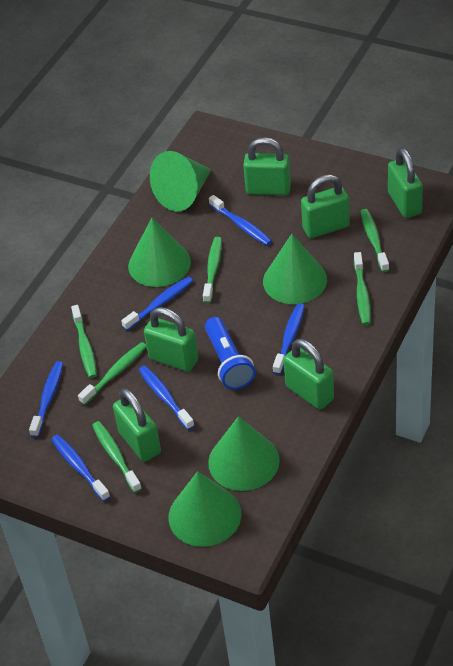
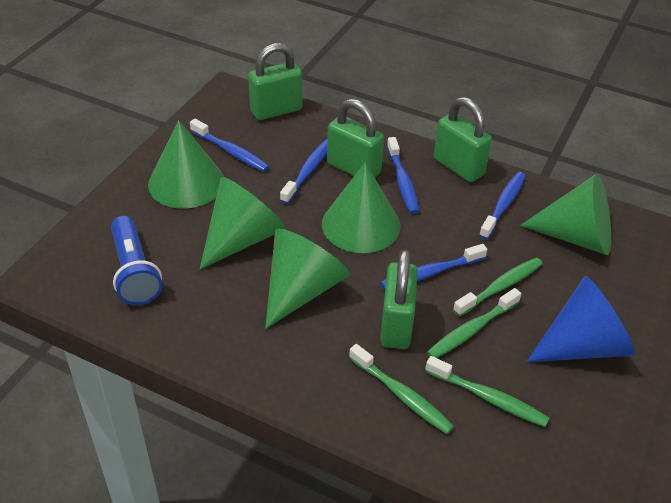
blue cone: 0 -> 1
blue toothbrush: 6 -> 5
green padlock: 6 -> 4
green toothbrush: 6 -> 4

